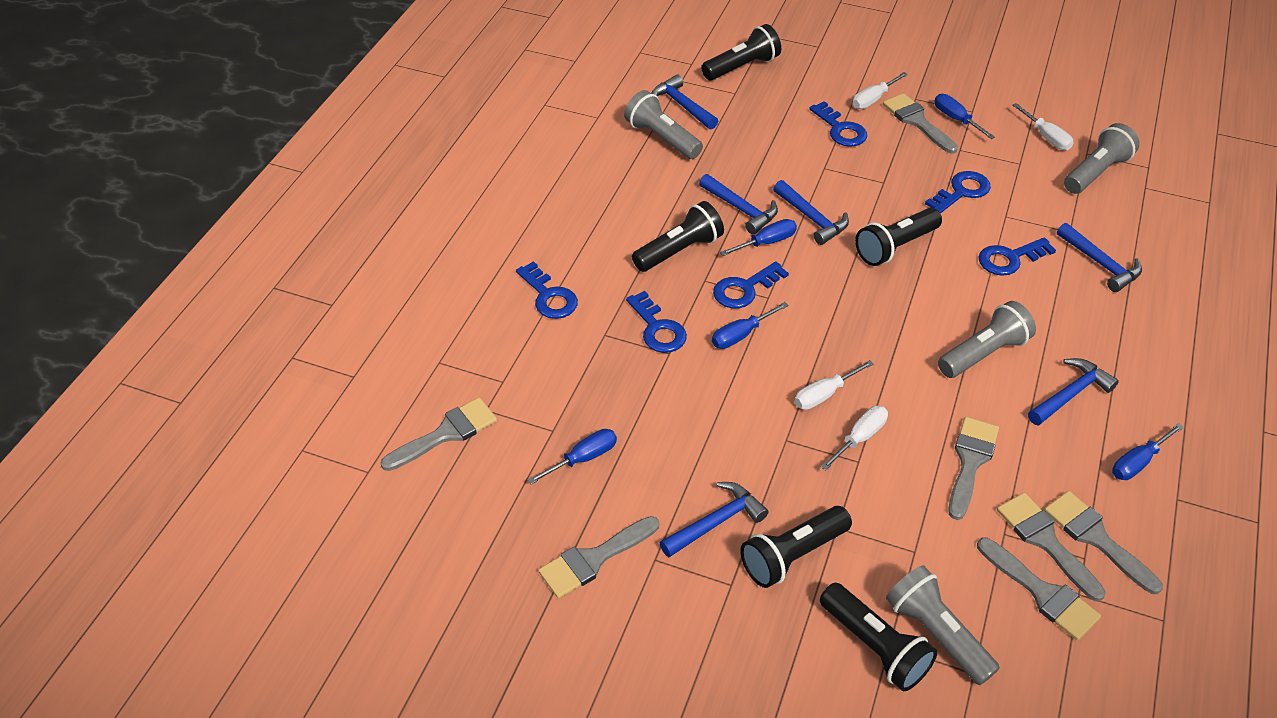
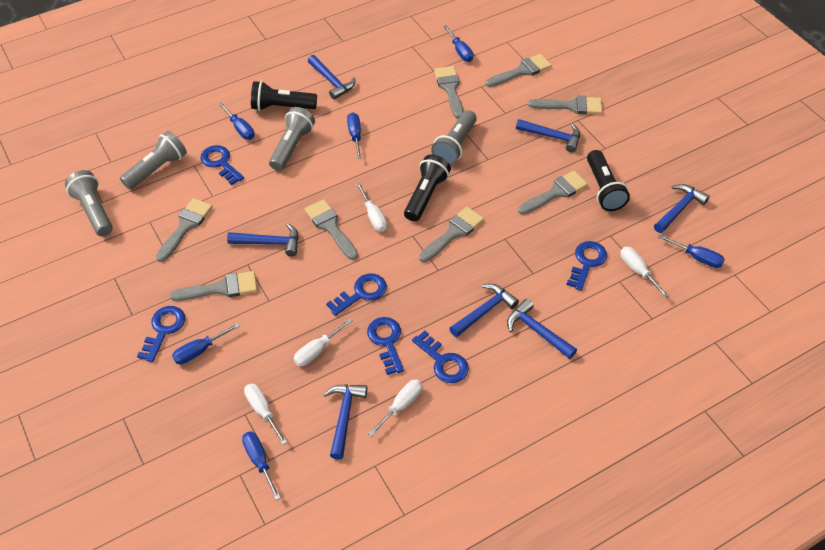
black flashlight: 5 -> 3
blue hammer: 6 -> 7
blue screwdriver: 5 -> 6
grey brush: 7 -> 8
white screwdriver: 4 -> 5

